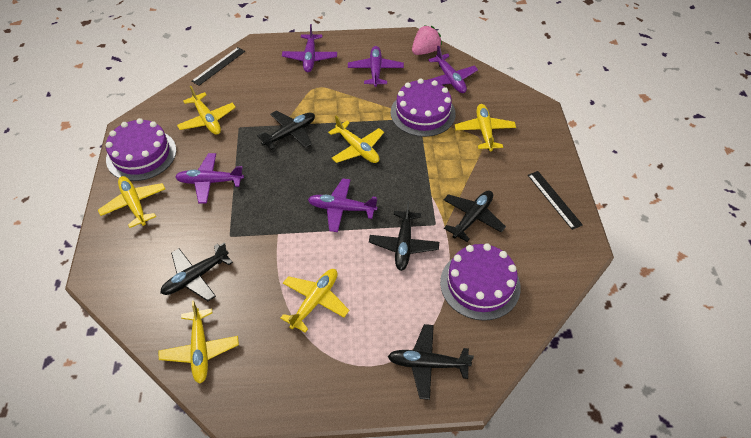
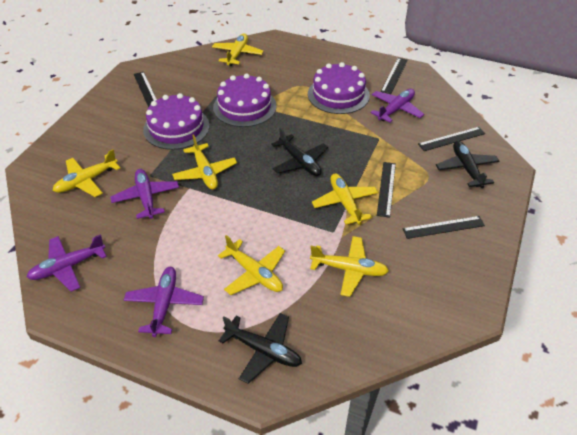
black plane: 5 -> 3
black ruler: 2 -> 5
pink strawberry: 1 -> 0
purple plane: 5 -> 4

